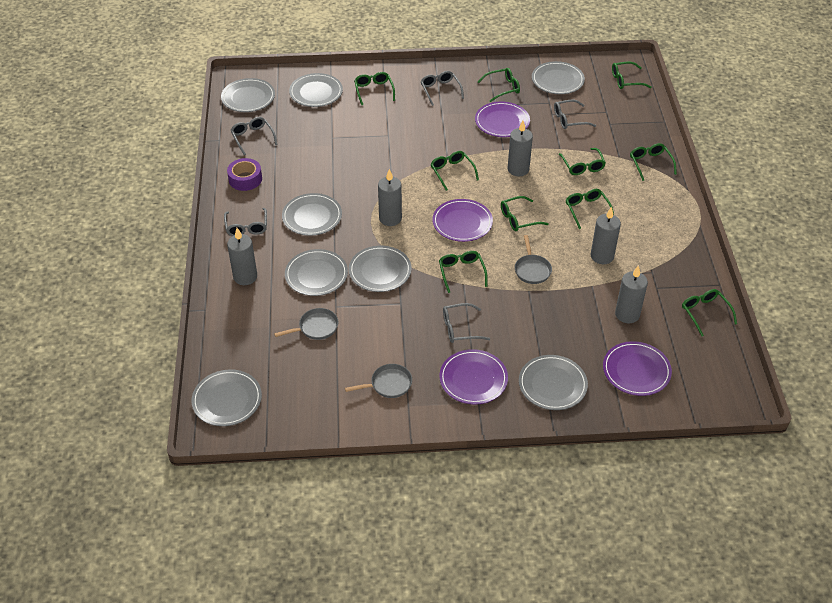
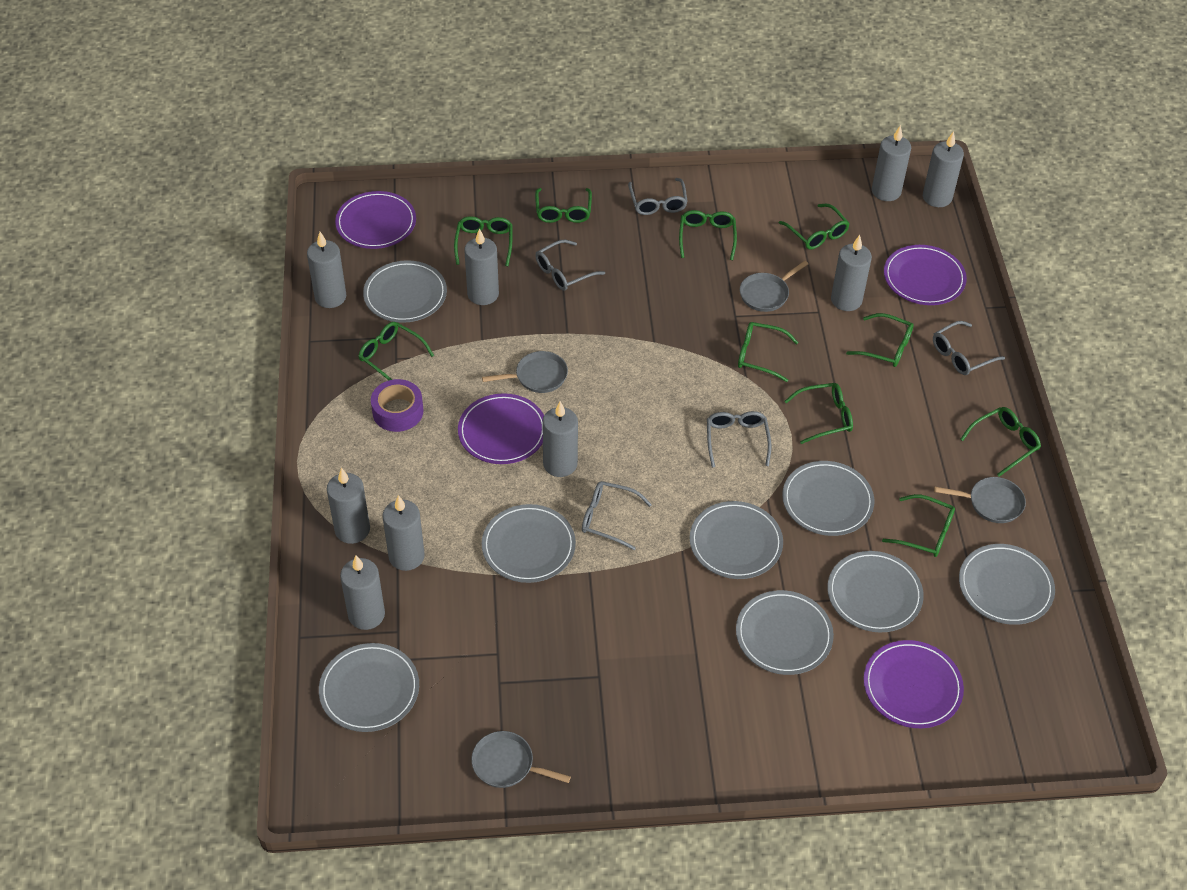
grey candle: 5 -> 9
grey pan: 3 -> 4

